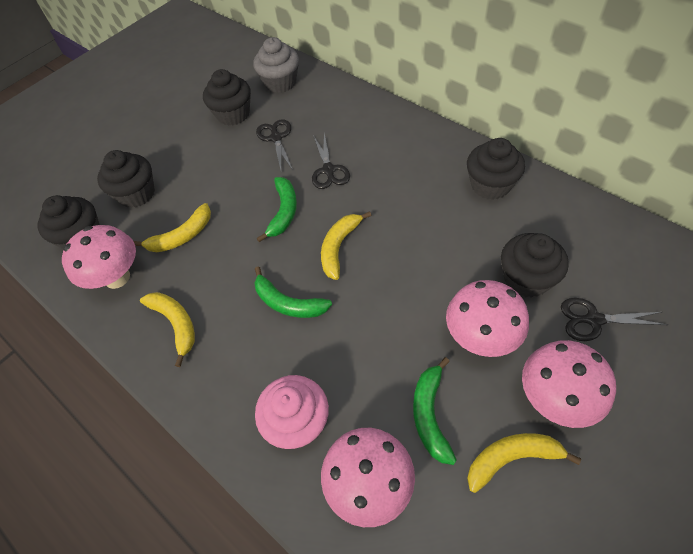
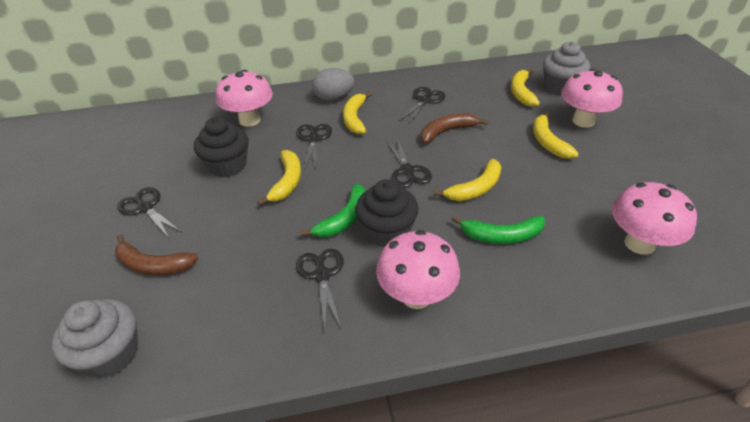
black cupcake: 5 -> 2
black scissors: 3 -> 5
brown banana: 0 -> 2
green banana: 3 -> 2
grey cupcake: 1 -> 2
grey egg: 0 -> 1
pink cupcake: 1 -> 0
yellow banana: 4 -> 5

